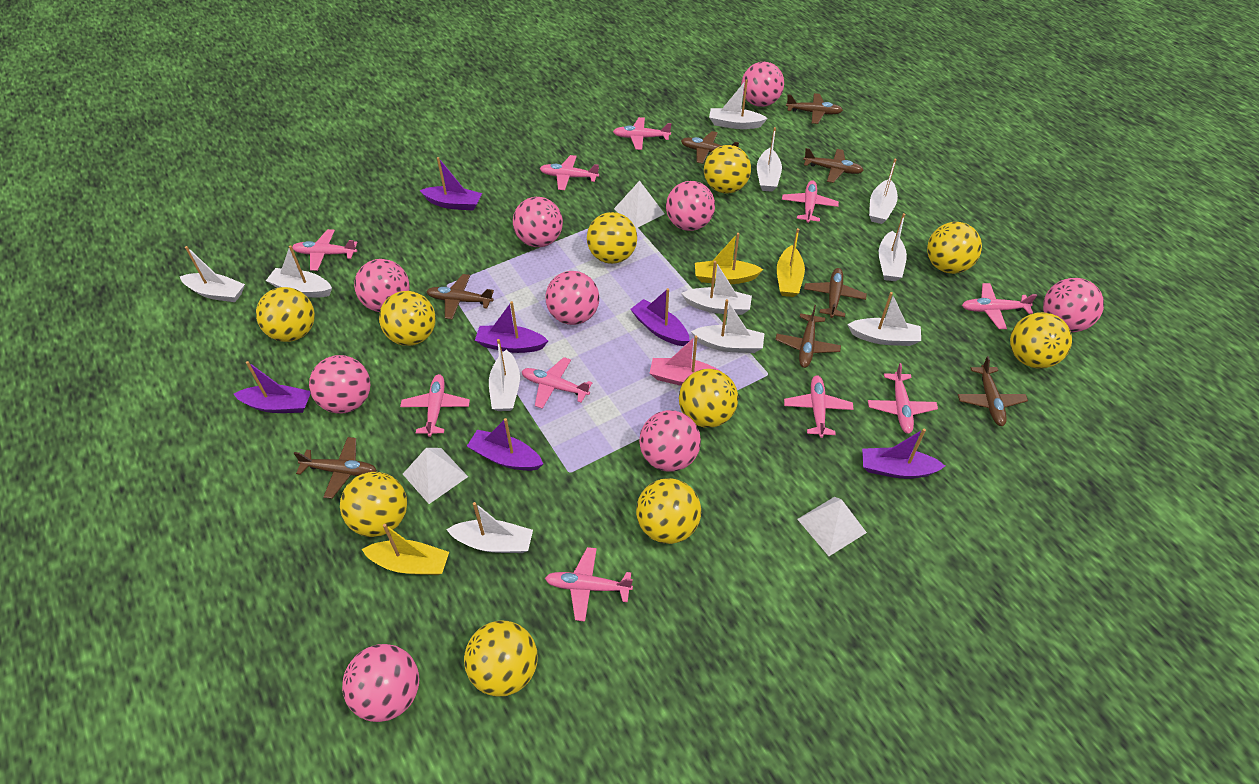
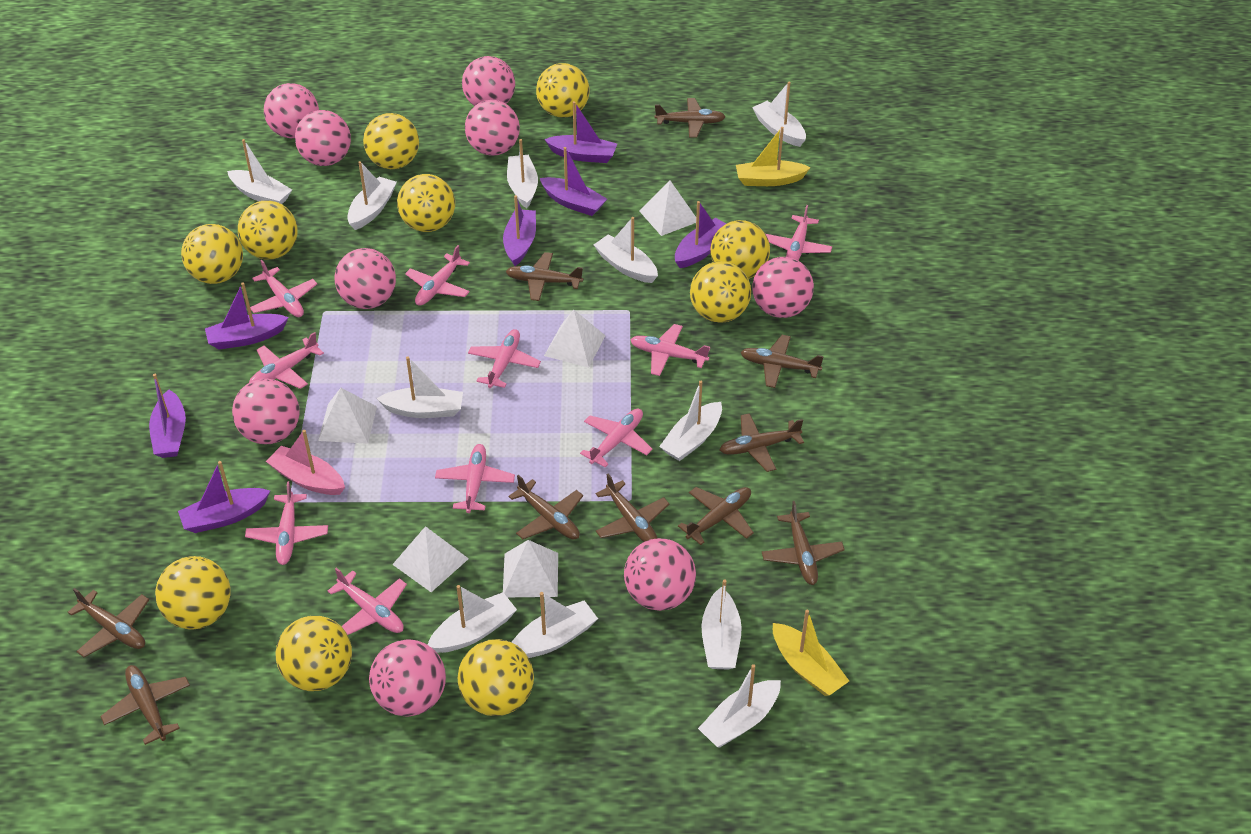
brown plane: 8 -> 10
purple boat: 6 -> 7
white pyramid: 3 -> 5
yellow boat: 3 -> 2

